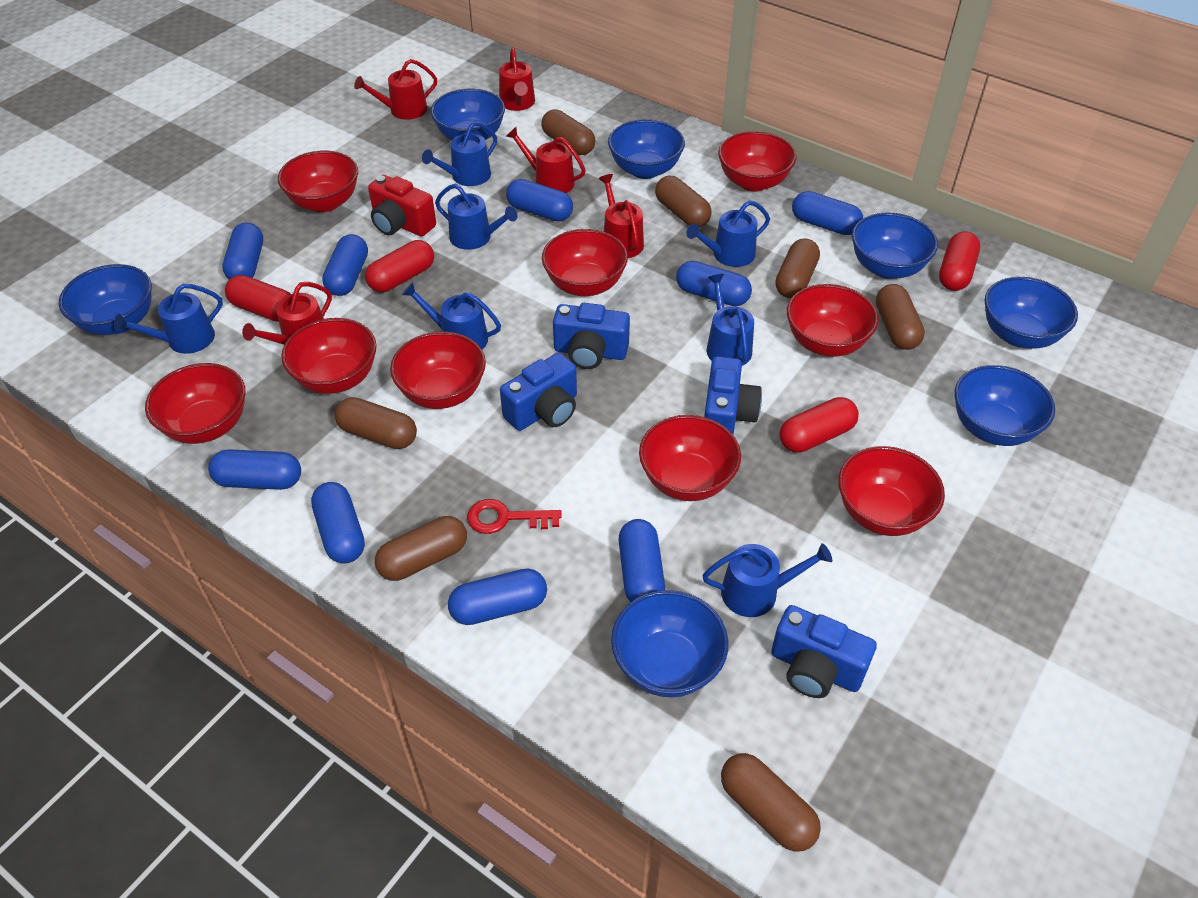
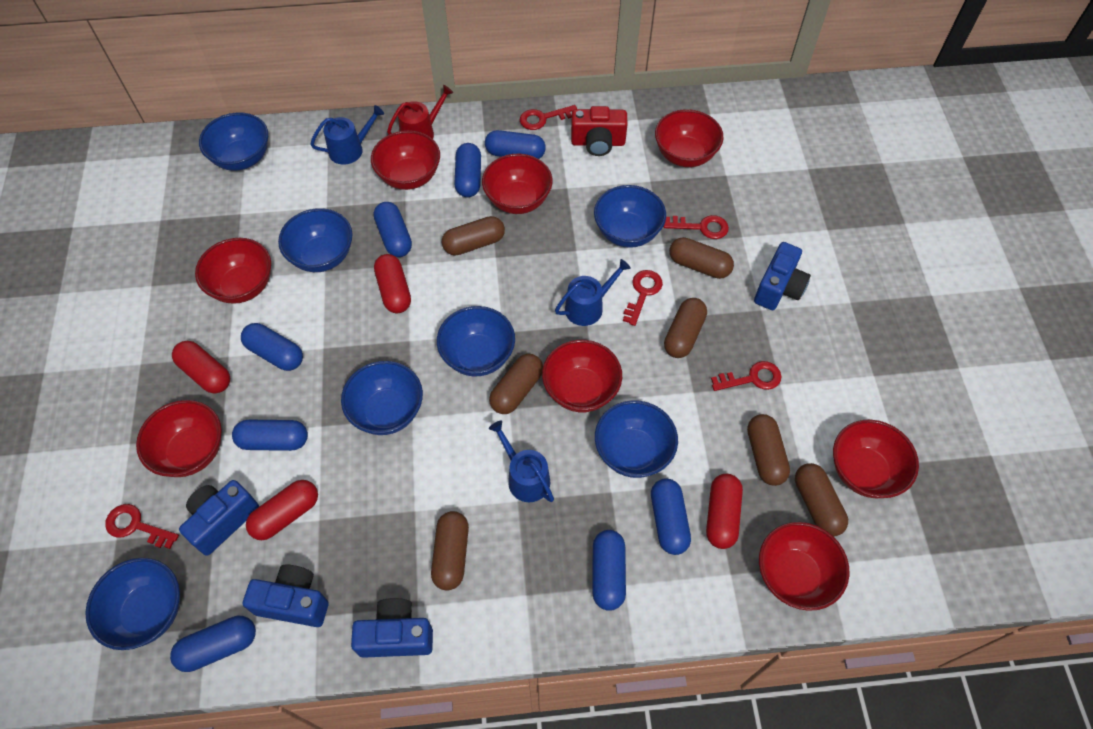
blue capsule: 9 -> 8
blue watering can: 7 -> 3
red bowl: 9 -> 8
red key: 1 -> 5
red watering can: 5 -> 1

